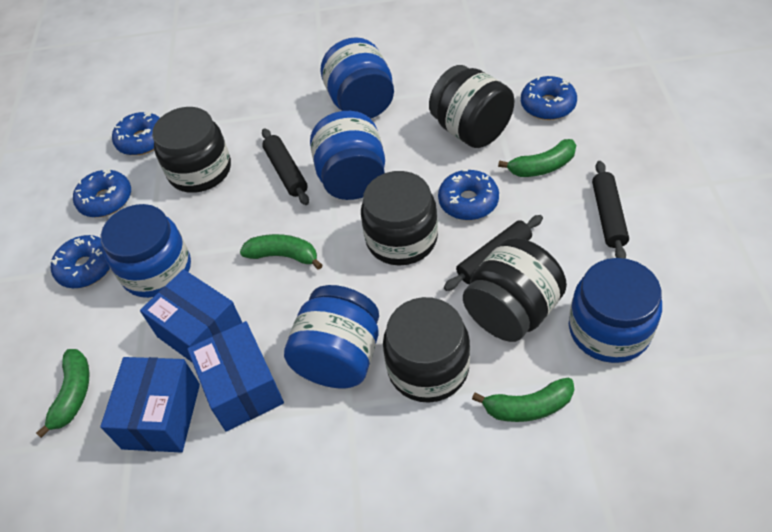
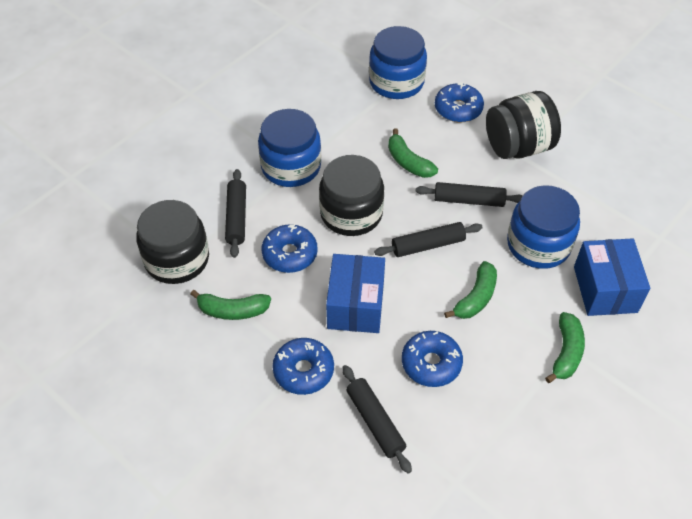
black jar: 5 -> 3
black rolling pin: 3 -> 4
blue box: 3 -> 2
blue donut: 5 -> 4
blue jar: 5 -> 3

